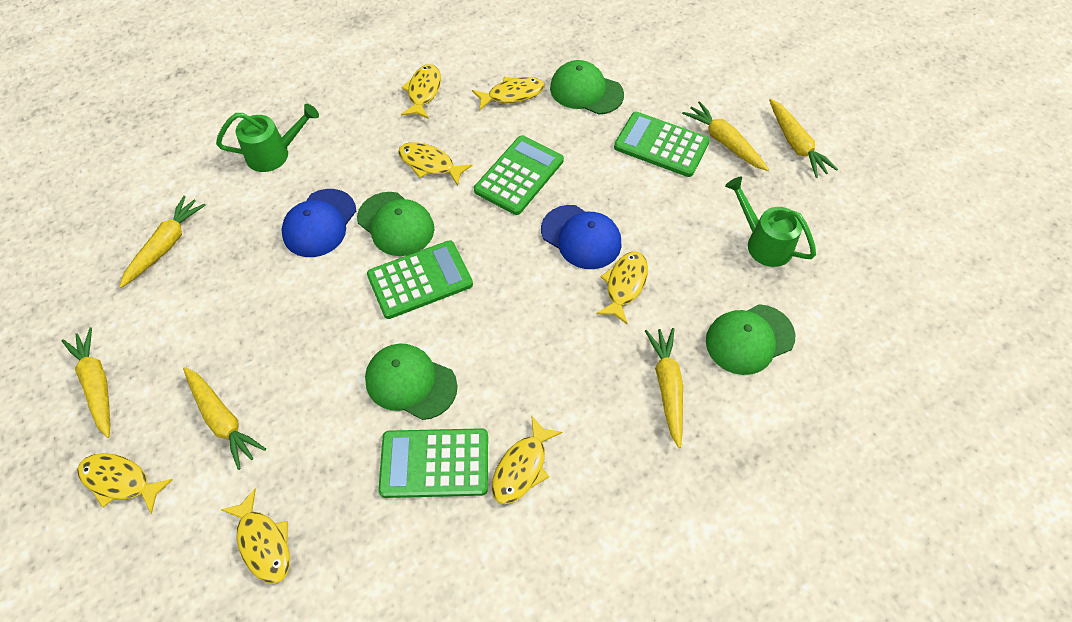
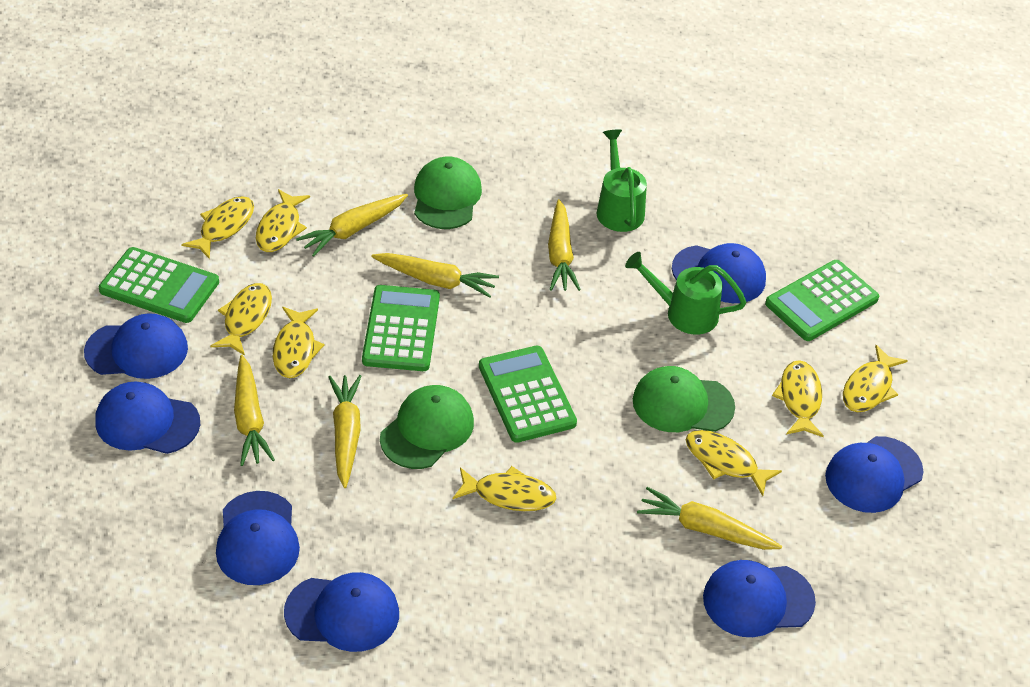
blue cap: 2 -> 7
green cap: 4 -> 3
yellow fish: 7 -> 8

